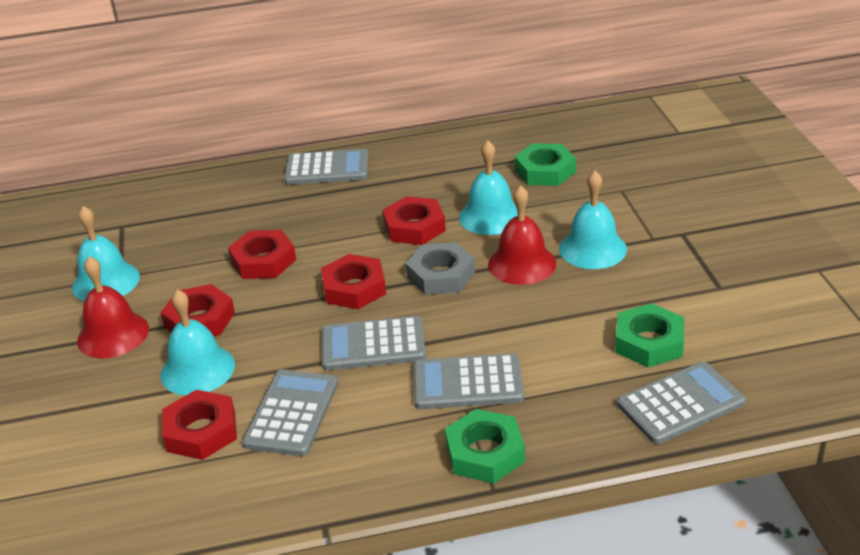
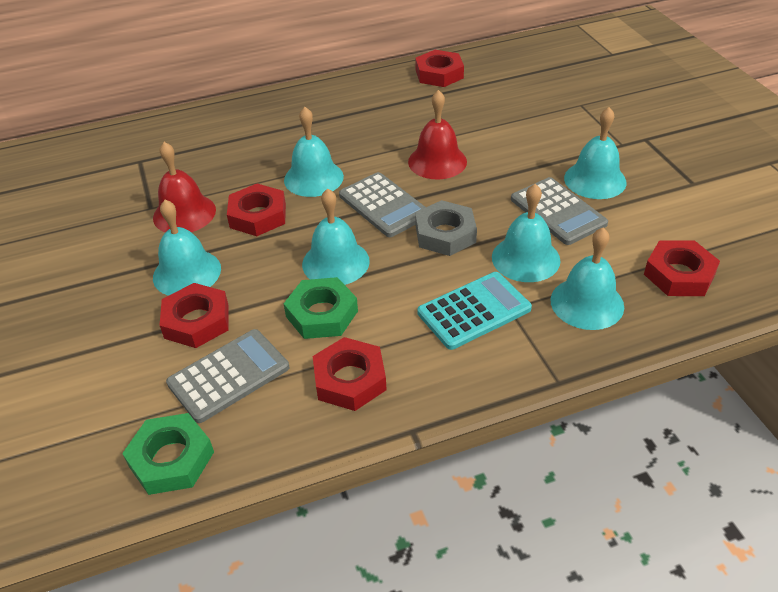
green nut: 3 -> 2
grey calculator: 5 -> 3
turquoise bell: 4 -> 6
turquoise calculator: 0 -> 1

